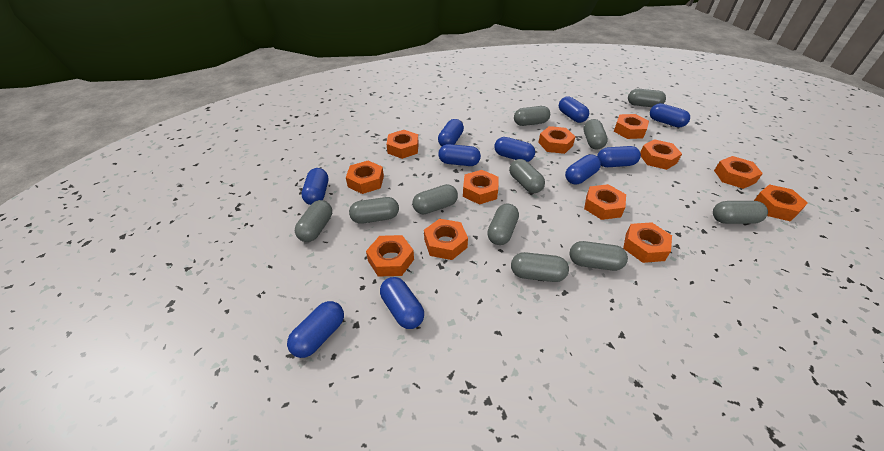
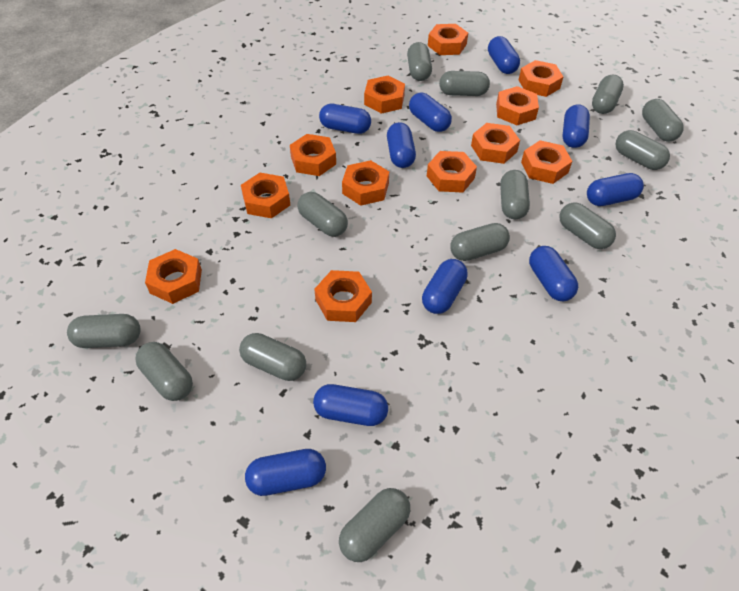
grey capsule: 11 -> 13

